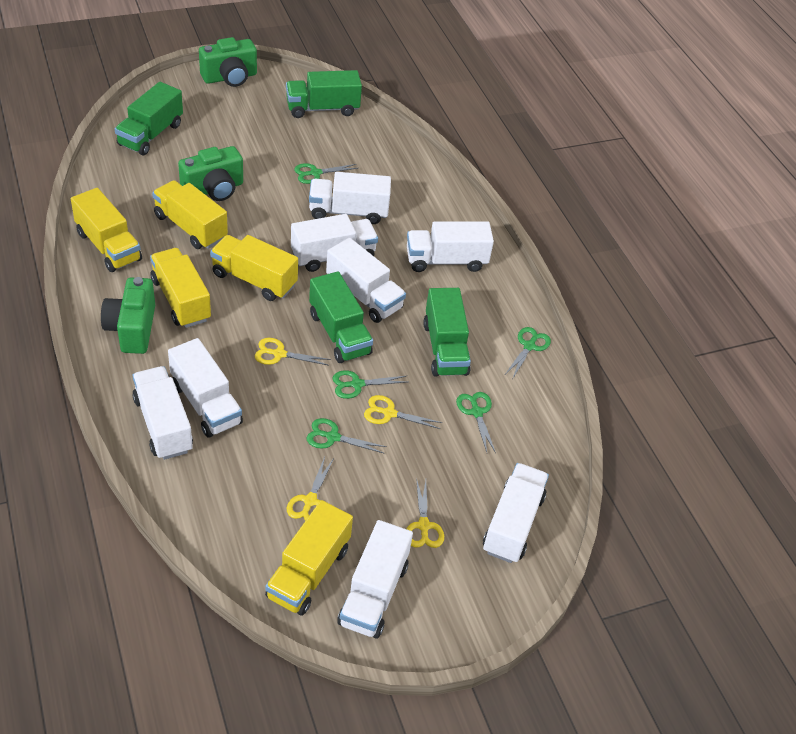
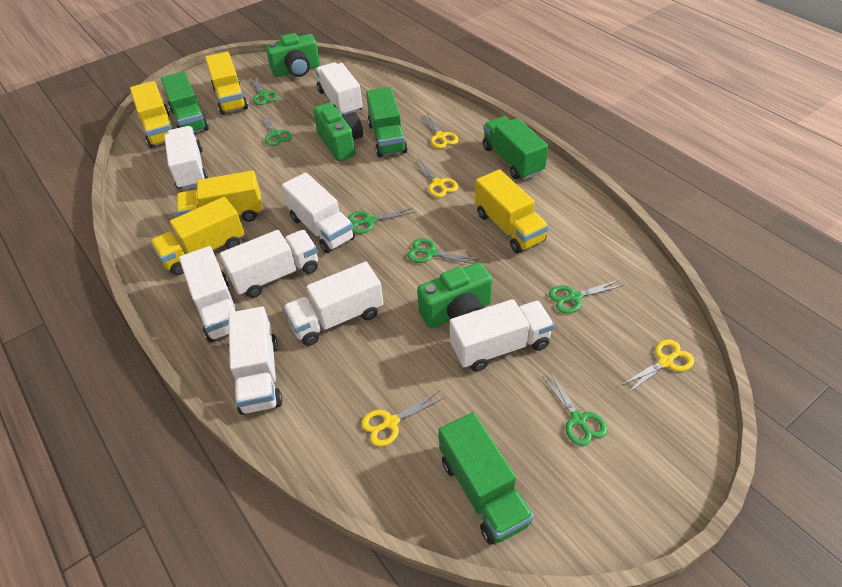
green scissors: 5 -> 6

